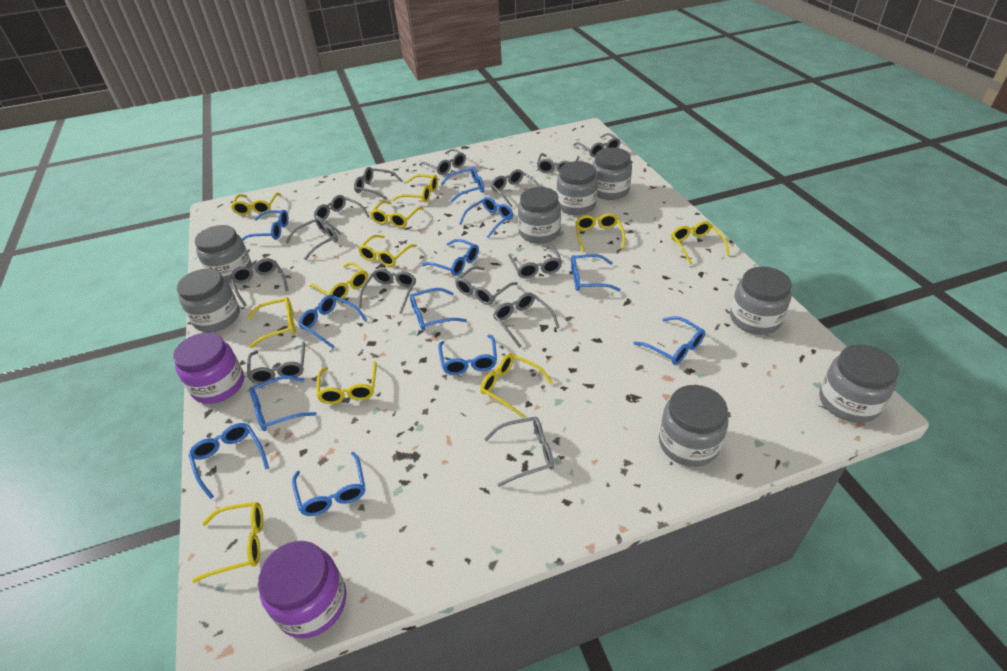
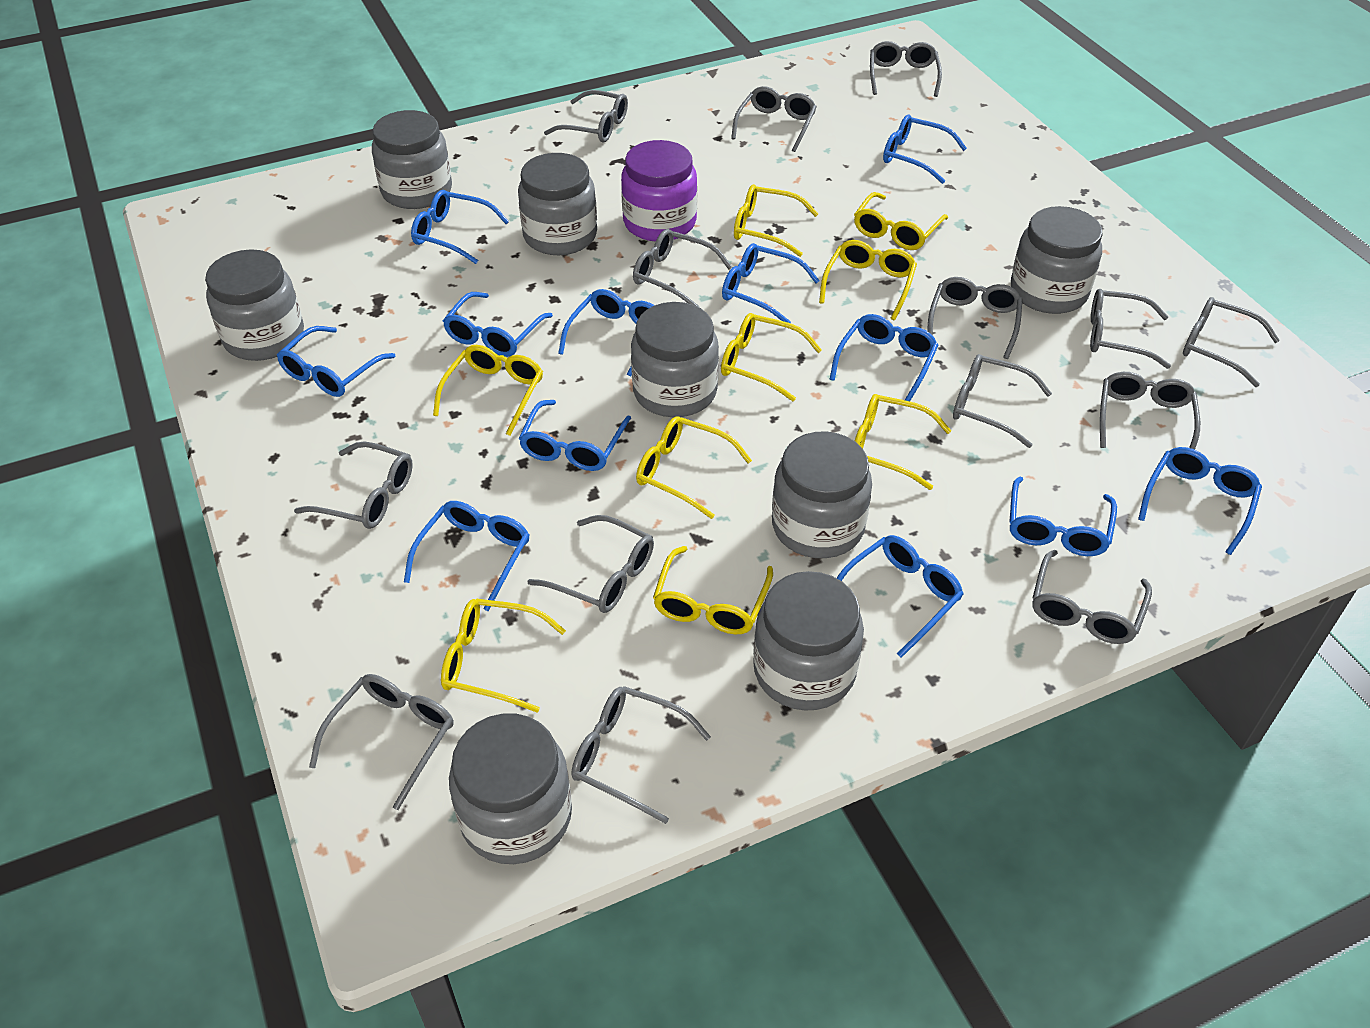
purple jar: 2 -> 1
yellow glasses: 11 -> 9

